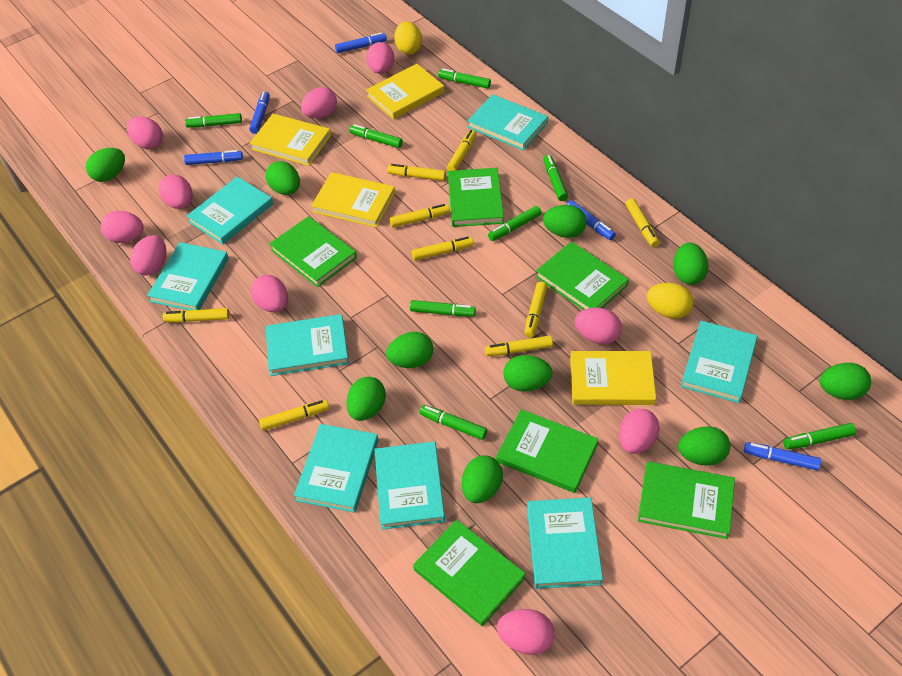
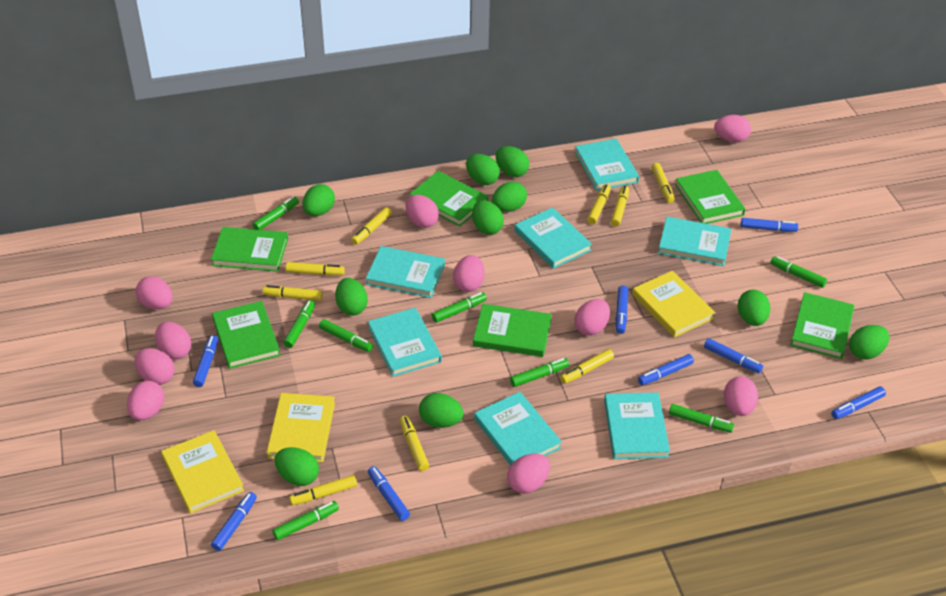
blue marker: 5 -> 8
turquoise book: 8 -> 7
yellow book: 4 -> 3
yellow egg: 2 -> 0

